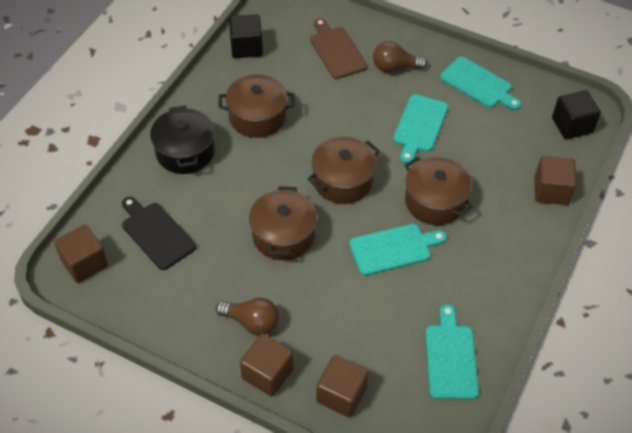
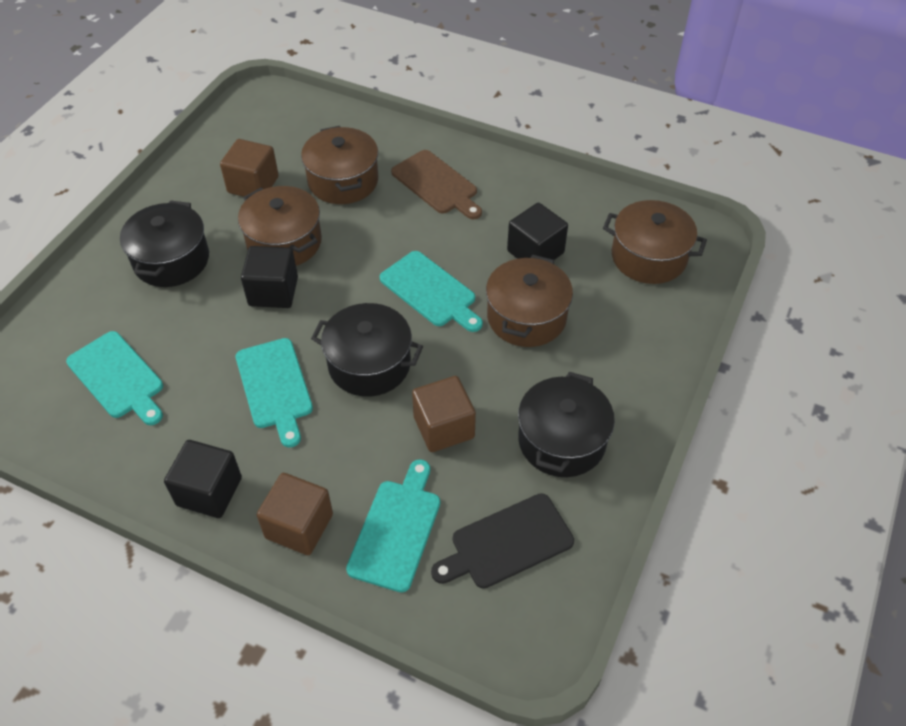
black cube: 2 -> 3
black pot: 1 -> 3
brown cube: 4 -> 3
brown light bulb: 2 -> 0

